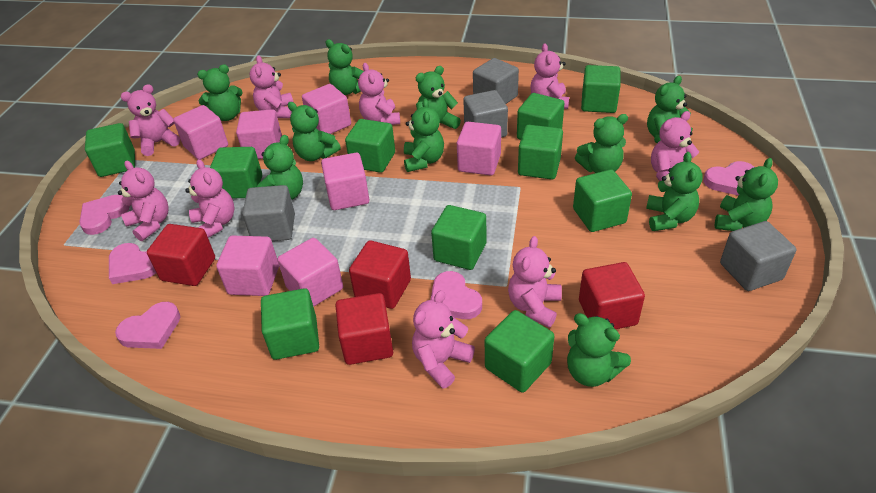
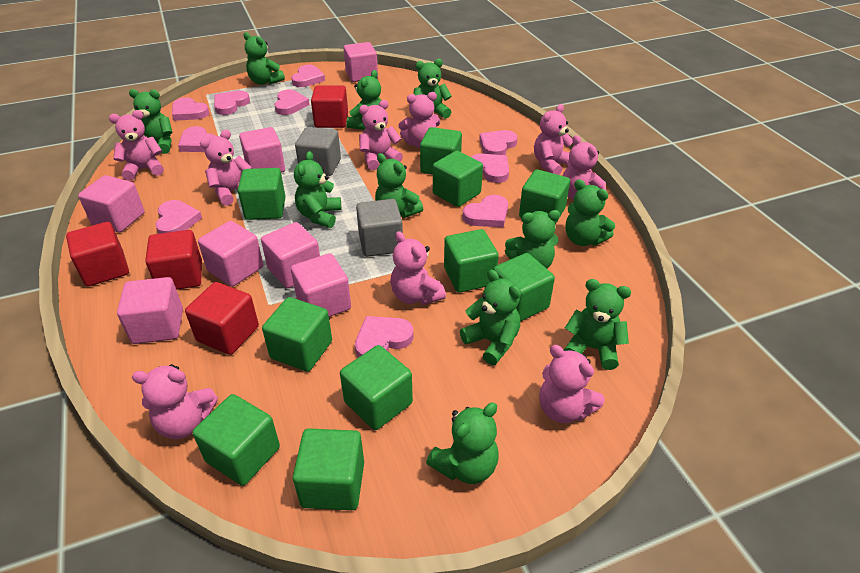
grey cube: 4 -> 2
pink heart: 5 -> 10

